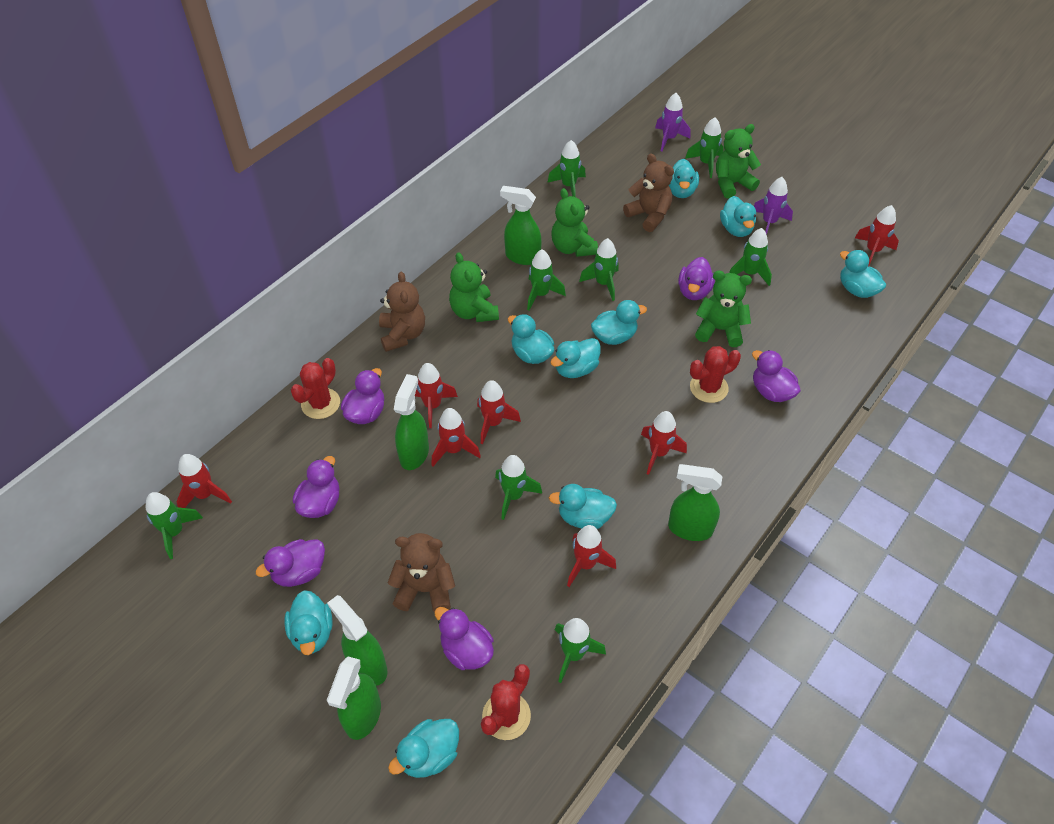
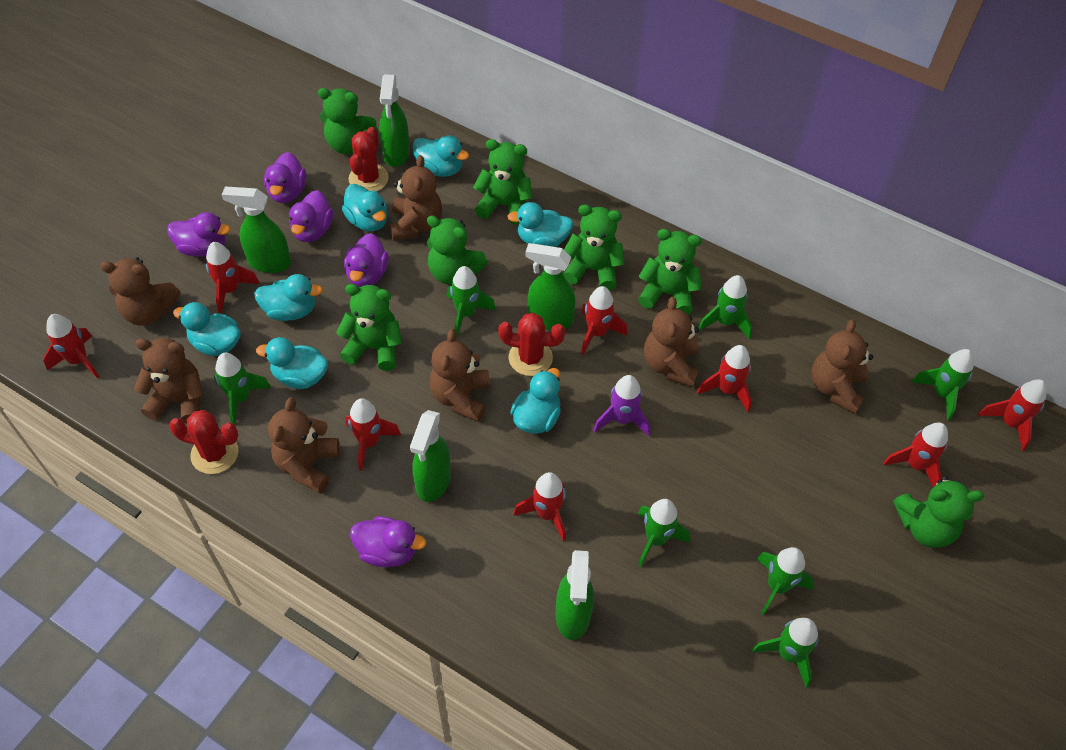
brown teddy bear: 3 -> 7
green rocket: 8 -> 7
green teddy bear: 4 -> 7
purple duck: 6 -> 5
purple rocket: 2 -> 1
red rocket: 7 -> 8
turquoise duck: 9 -> 7

